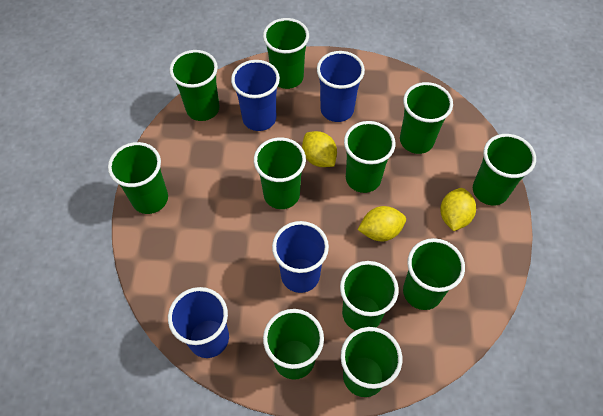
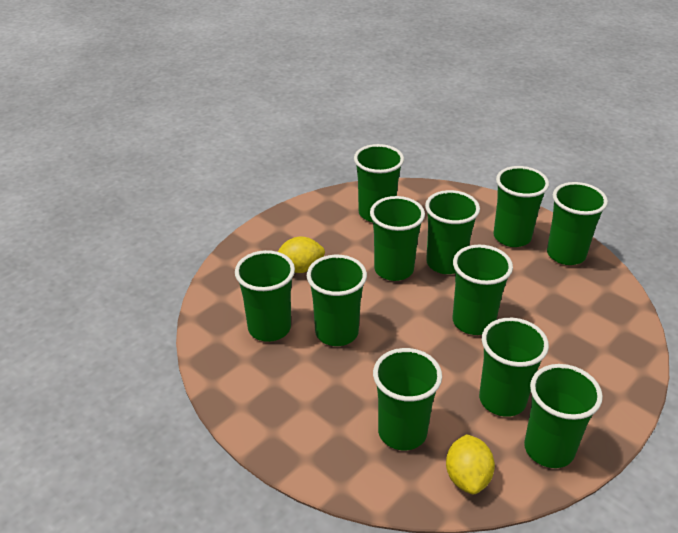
blue cup: 4 -> 0
yellow lemon: 3 -> 2

